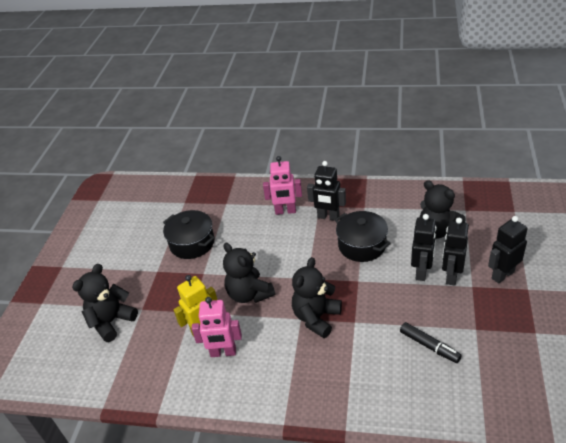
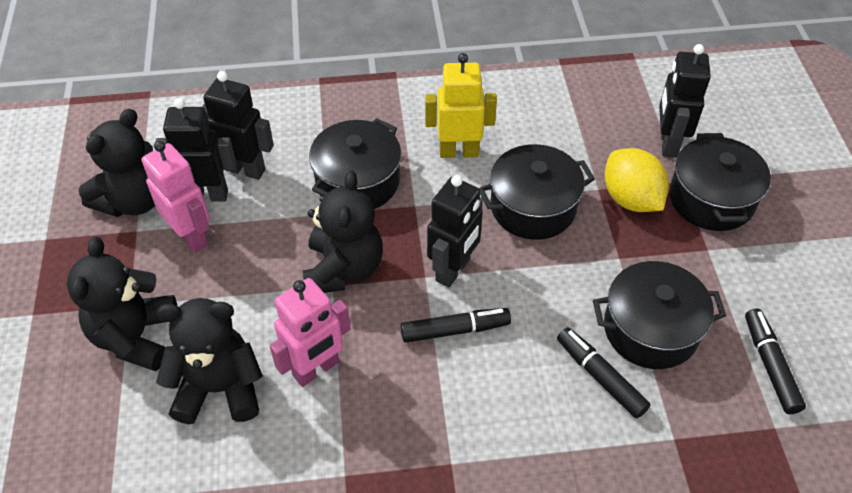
black marker: 1 -> 3
black pot: 2 -> 4
yellow lemon: 0 -> 1

